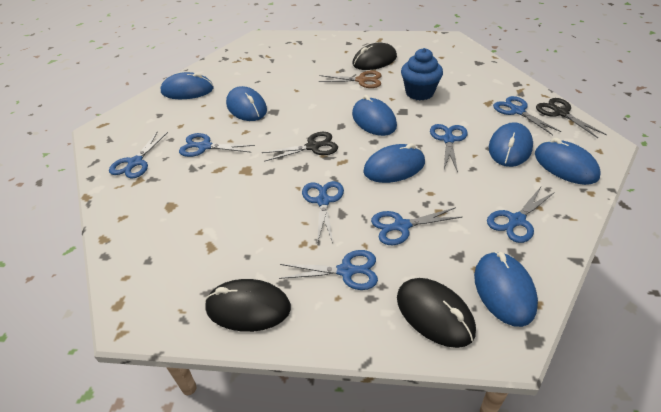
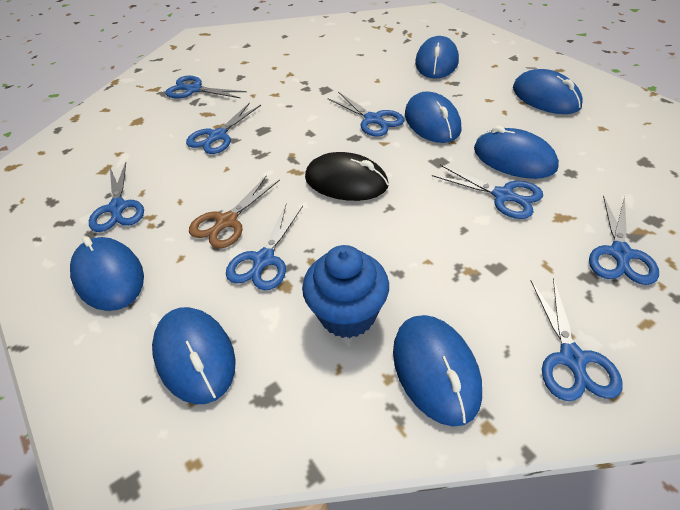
black mouse: 3 -> 1
black scissors: 2 -> 0

